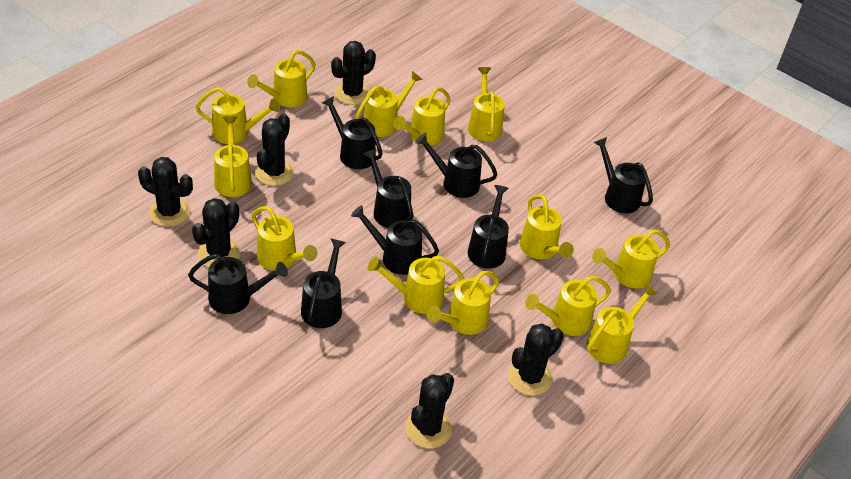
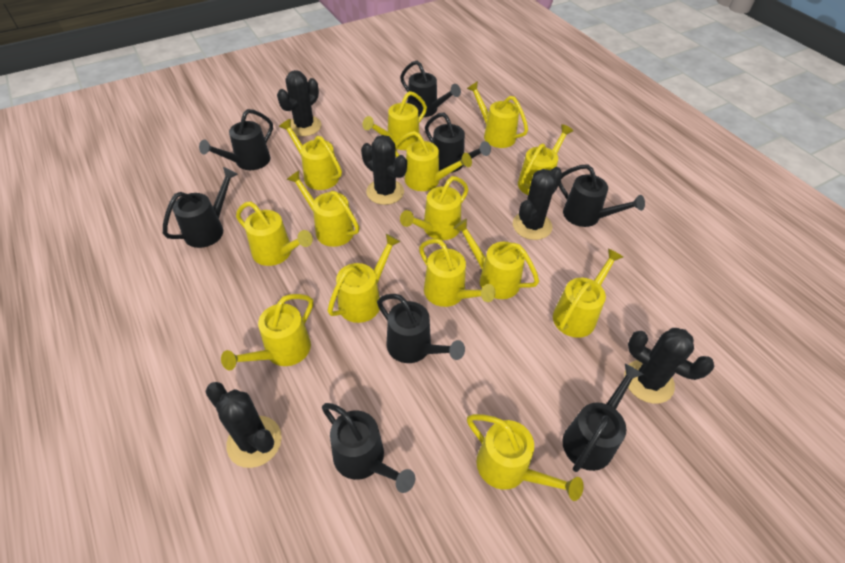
black cactus: 6 -> 5
yellow watering can: 13 -> 14

